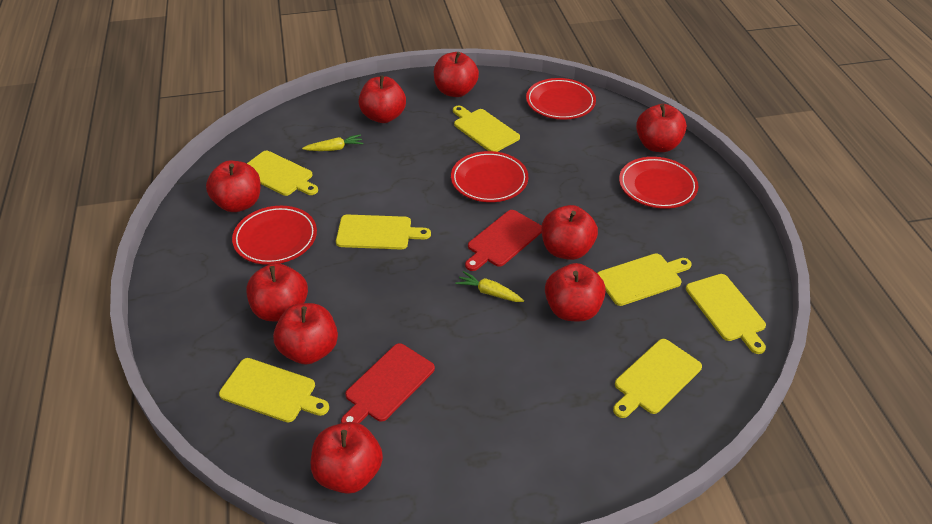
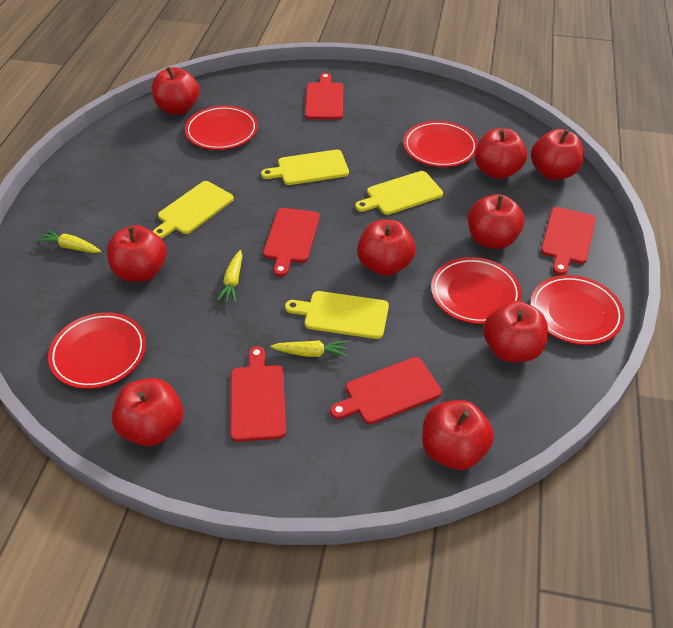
red cutting board: 2 -> 5
red plate: 4 -> 5
yellow carrot: 2 -> 3
yellow cutting board: 7 -> 4

